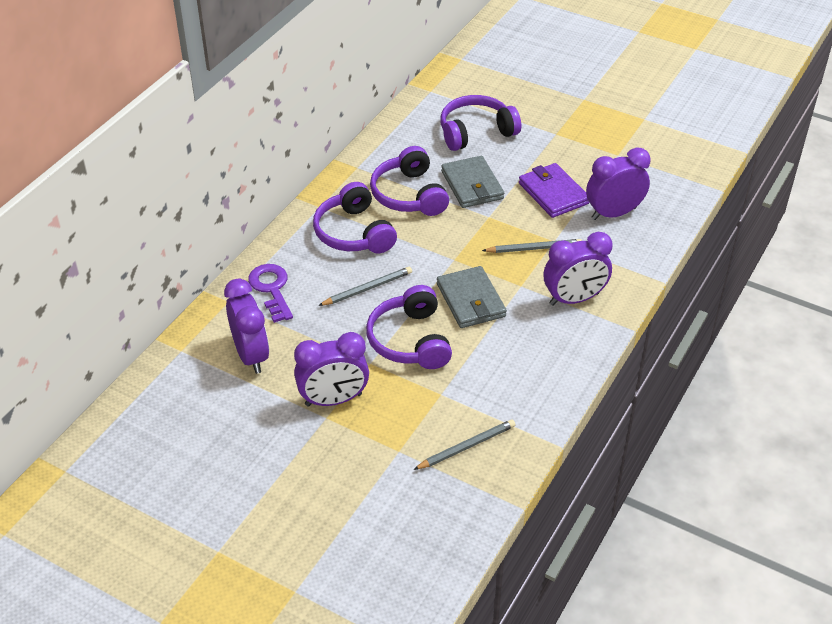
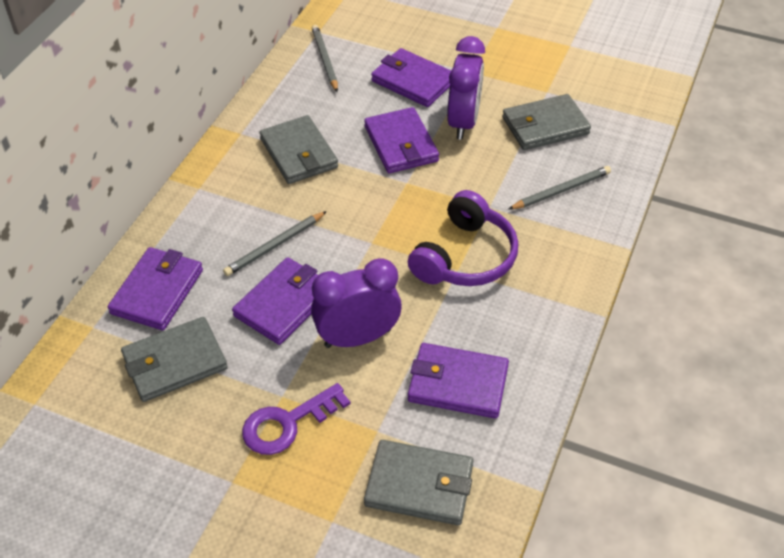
grey wallet: 2 -> 4
purple clock: 4 -> 2
purple headphones: 4 -> 1
purple wallet: 1 -> 5

